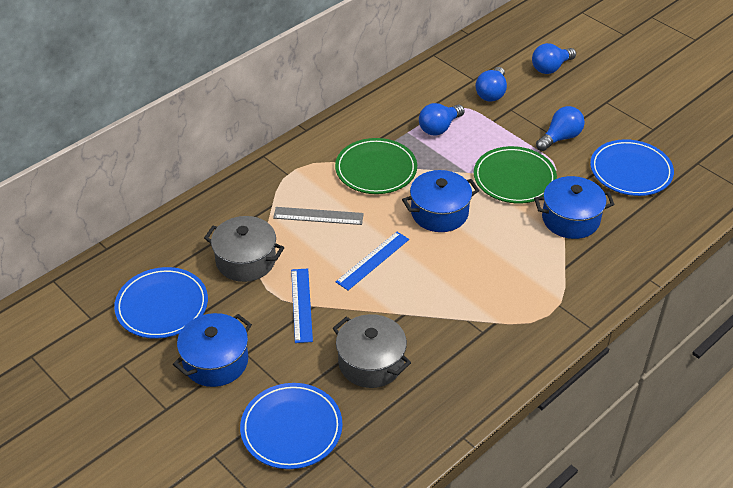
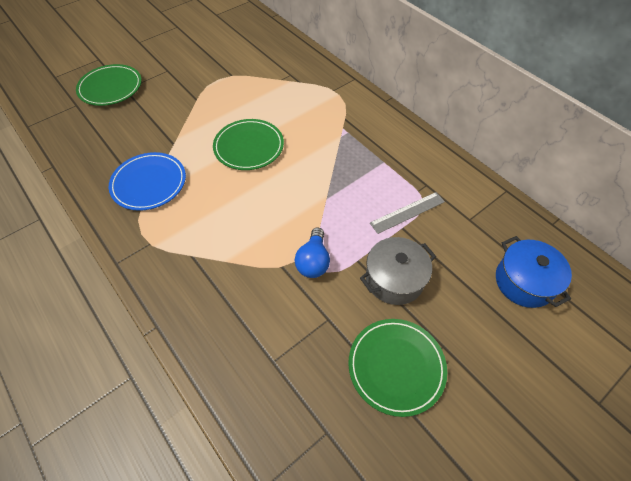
blue light bulb: 4 -> 1
blue plate: 3 -> 1
blue pot: 3 -> 1
blue ruler: 2 -> 0
green plate: 2 -> 3
grey pot: 2 -> 1

